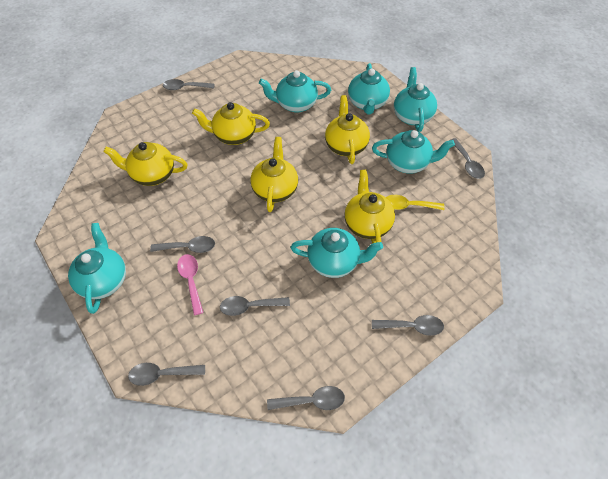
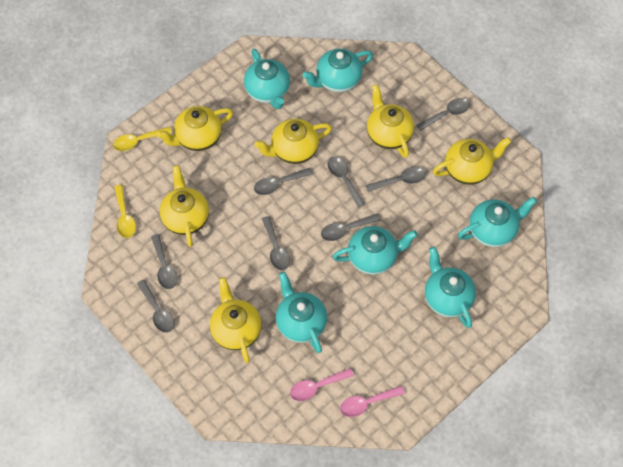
grey spoon: 7 -> 8
pink spoon: 1 -> 2
yellow spoon: 1 -> 2
yellow teapot: 5 -> 6

